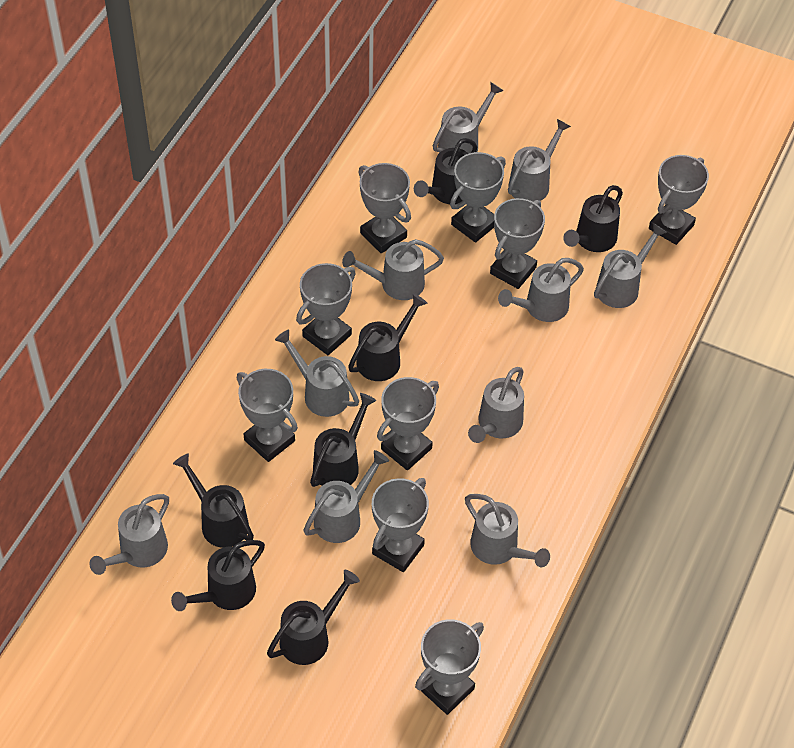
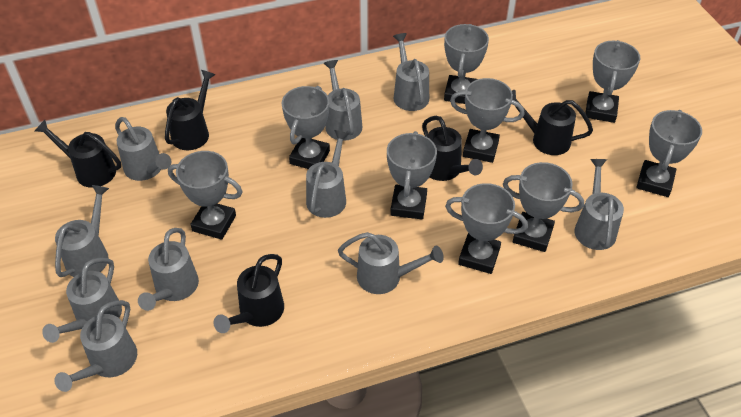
black watering can: 7 -> 5

